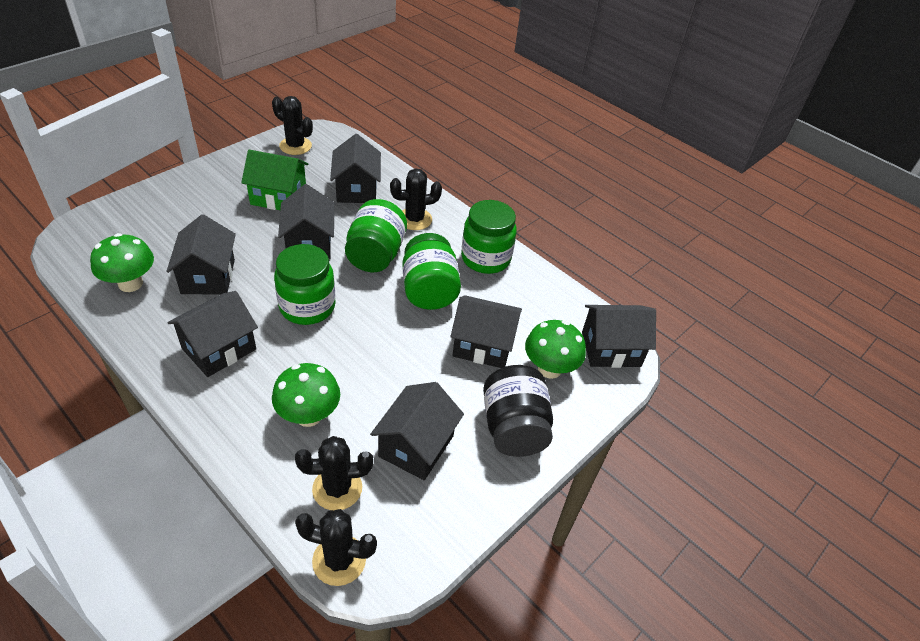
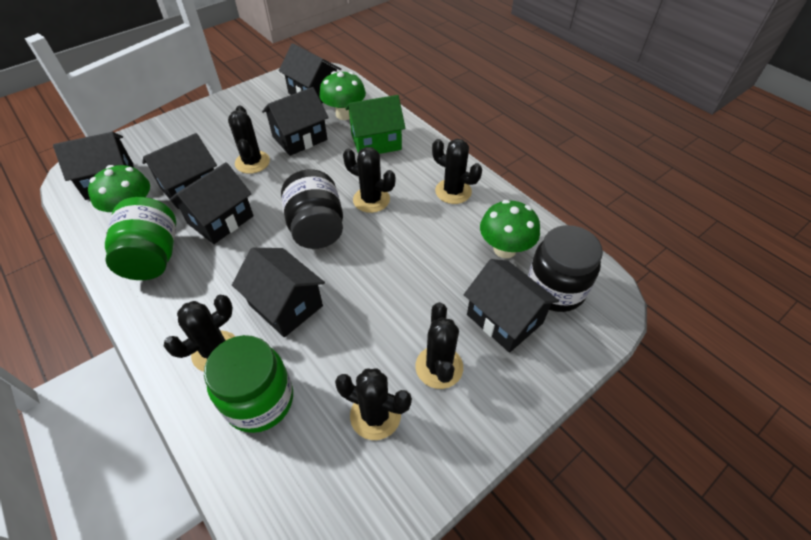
black cactus: 4 -> 6
black jar: 1 -> 2
green jar: 4 -> 2

